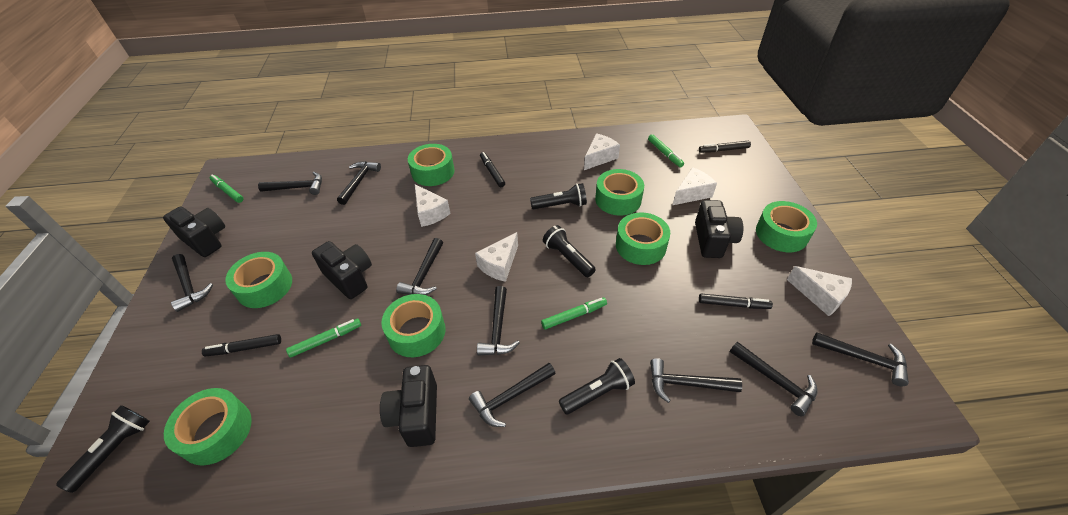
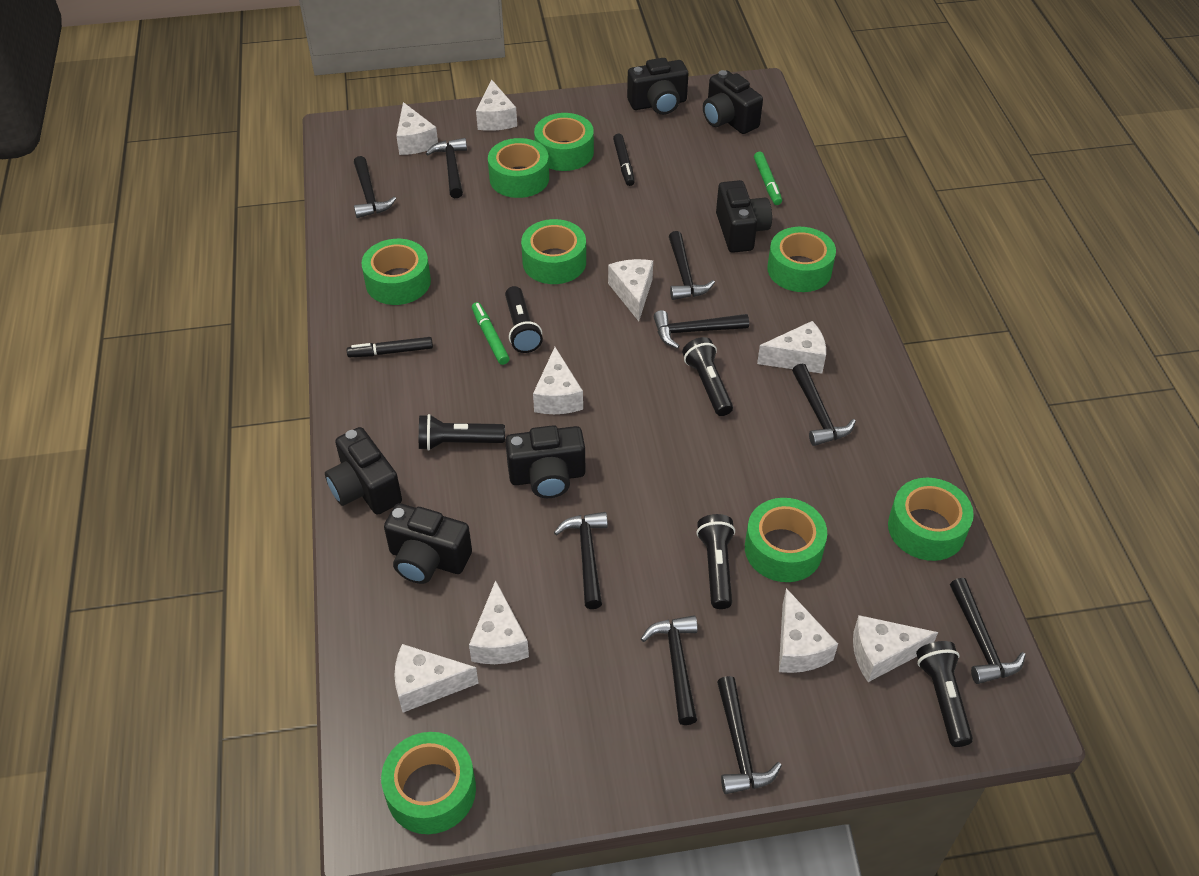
black camera: 4 -> 6
black flashlight: 4 -> 5
black marker: 4 -> 2
green marker: 4 -> 2
green tape: 7 -> 8
white cheese: 5 -> 9

